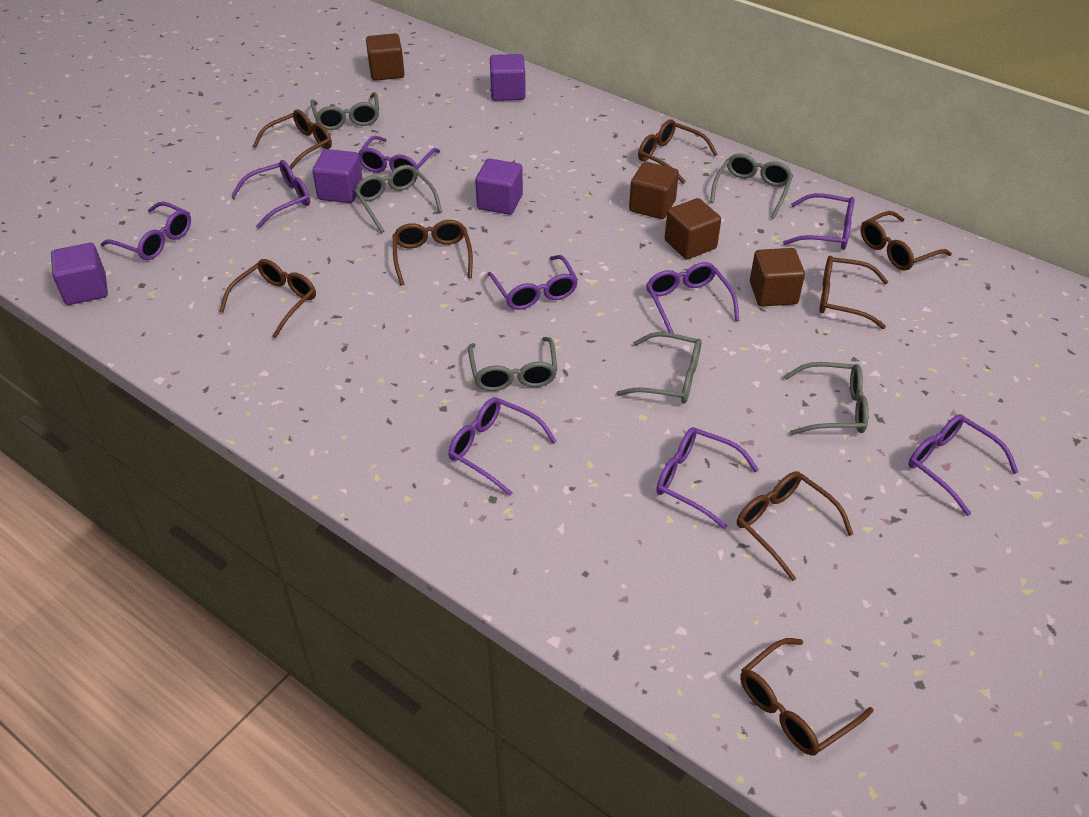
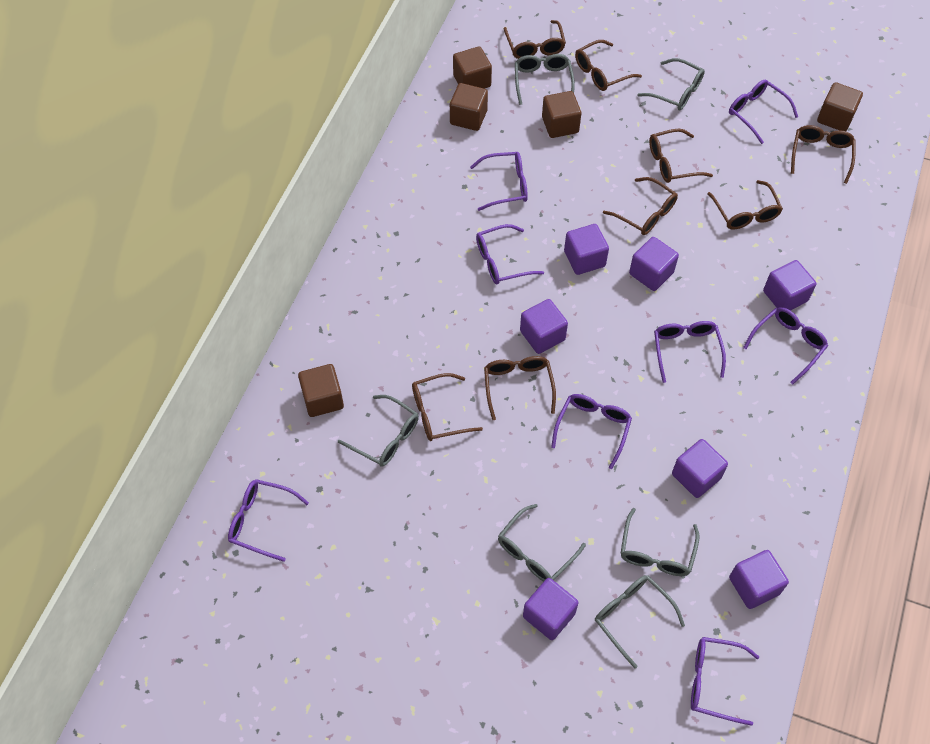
brown cube: 4 -> 5
purple cube: 4 -> 7
purple glasses: 9 -> 8

